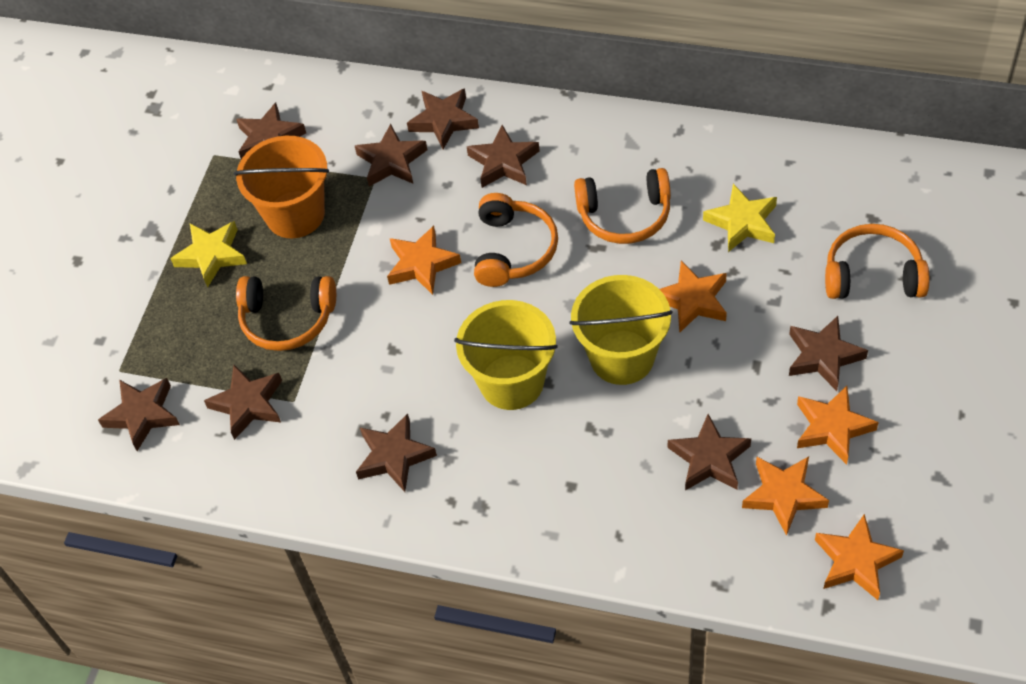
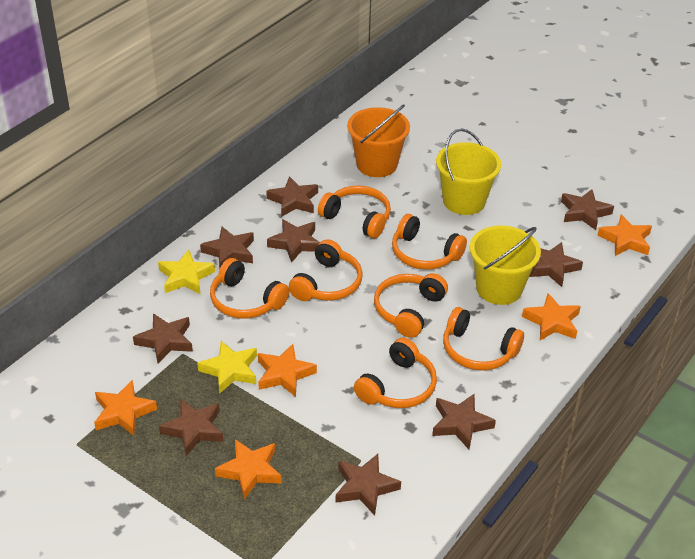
orange headphones: 4 -> 7

